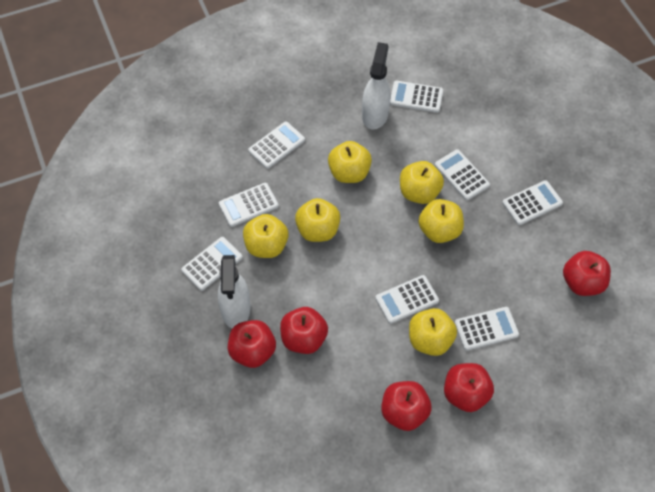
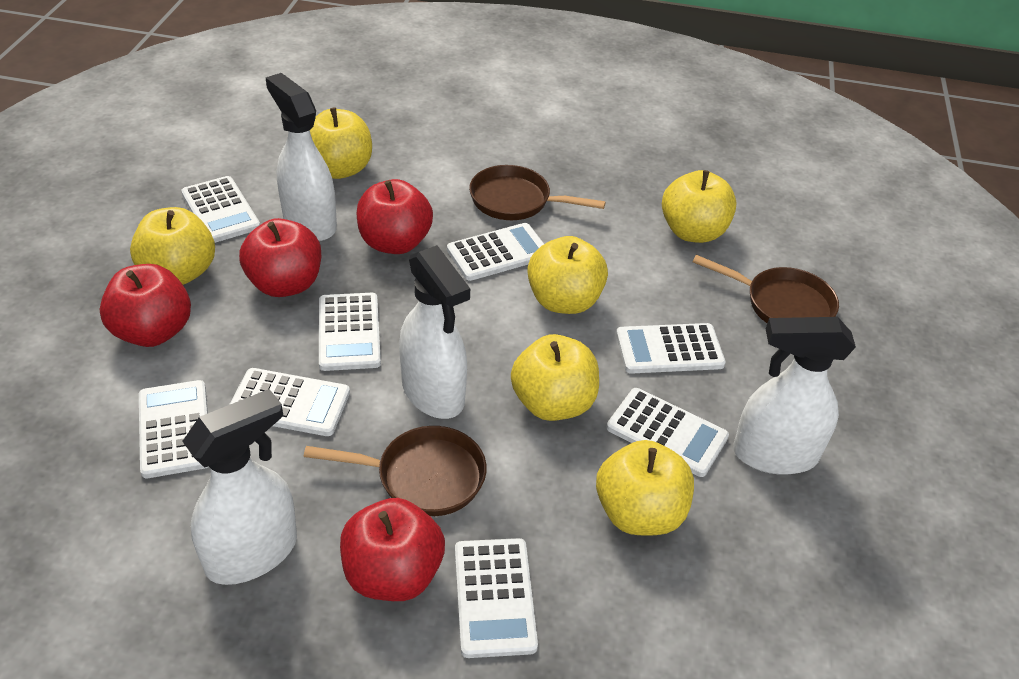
brown pan: 0 -> 3
red apple: 5 -> 4
white spray bottle: 2 -> 4

